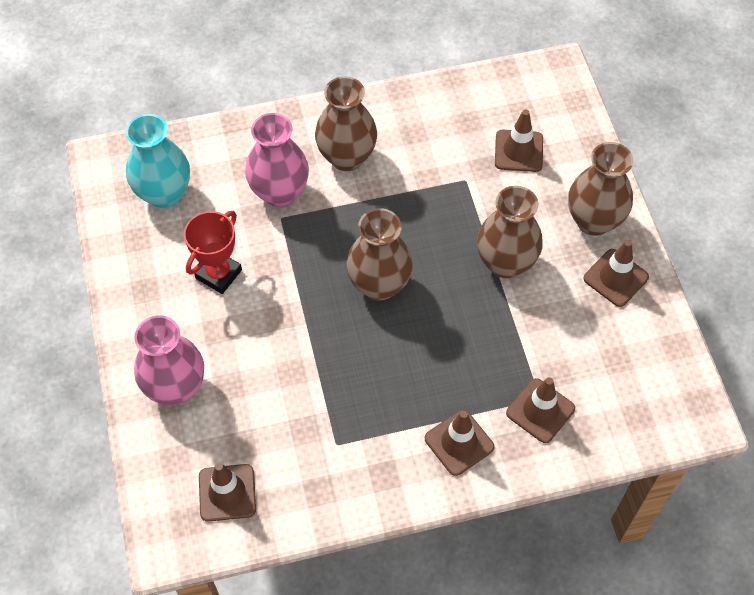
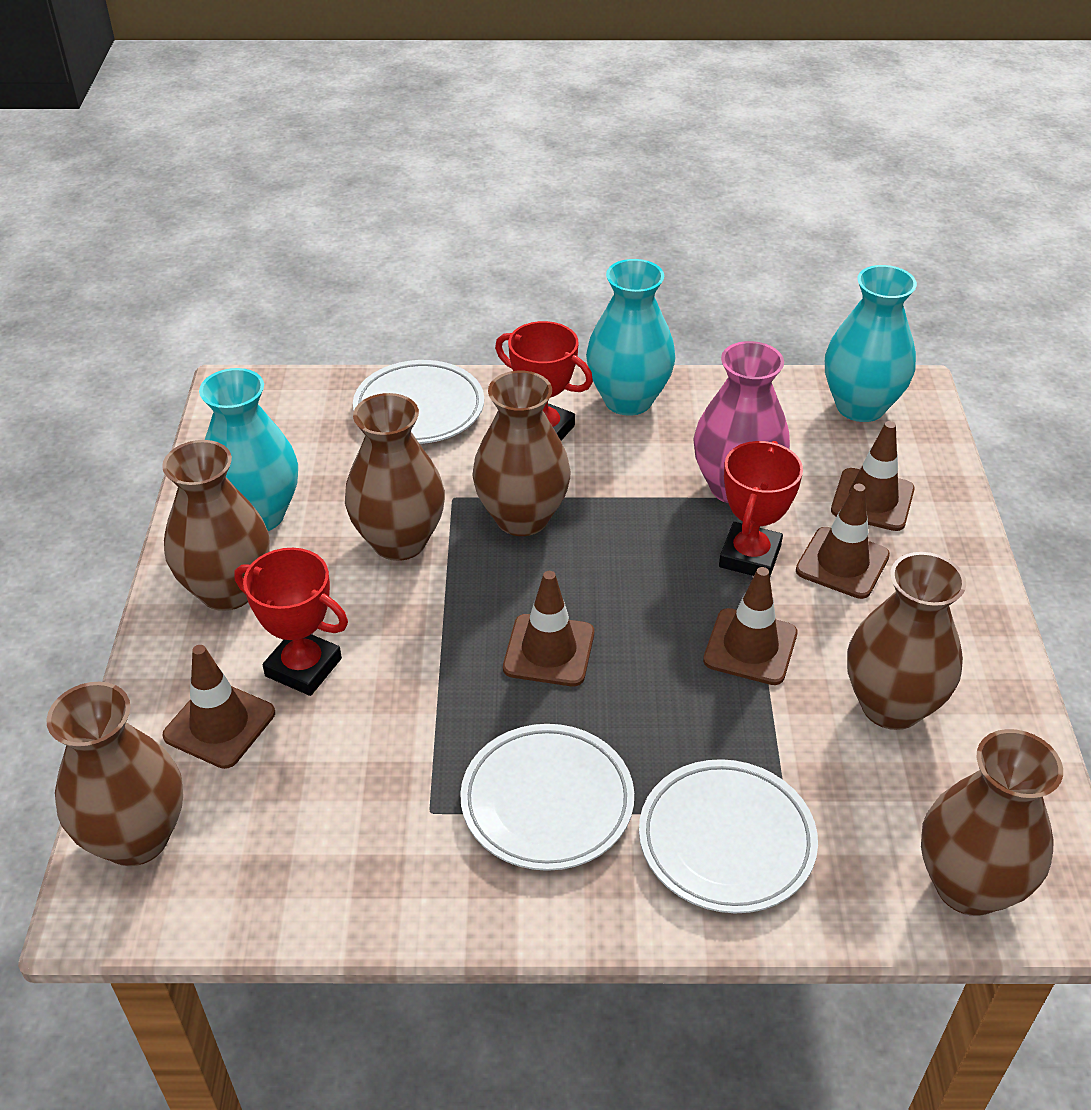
brown vase: 4 -> 6
pink vase: 2 -> 1
red trophy: 1 -> 3
turquoise vase: 1 -> 3
white plate: 0 -> 3

